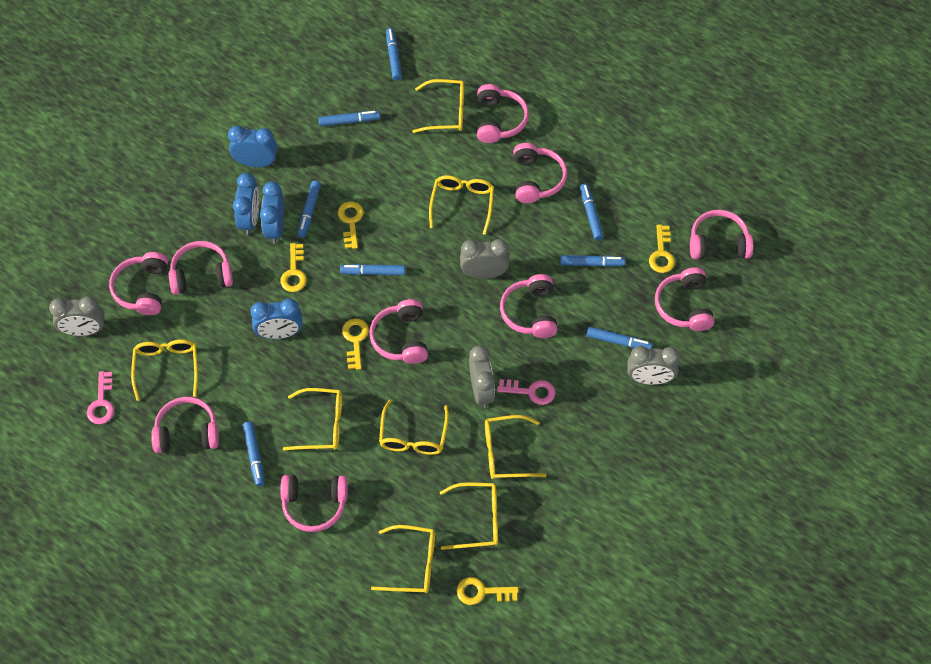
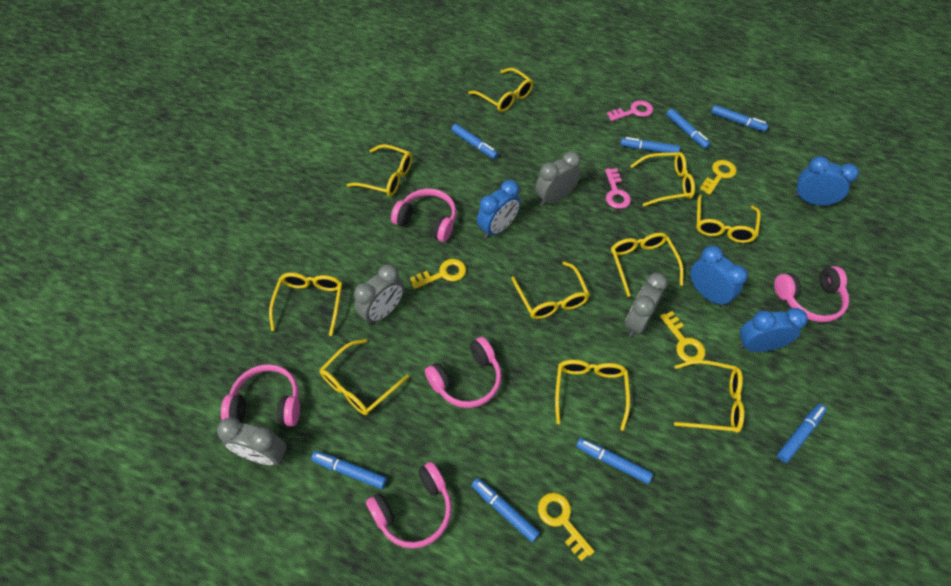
pink headphones: 10 -> 5
yellow glasses: 8 -> 10
yellow key: 5 -> 4

